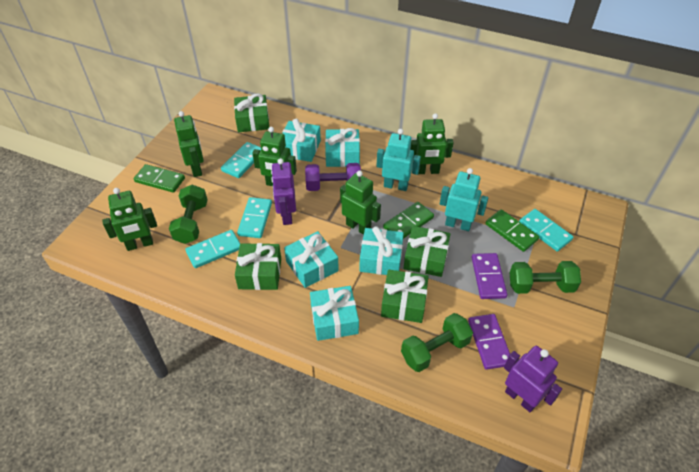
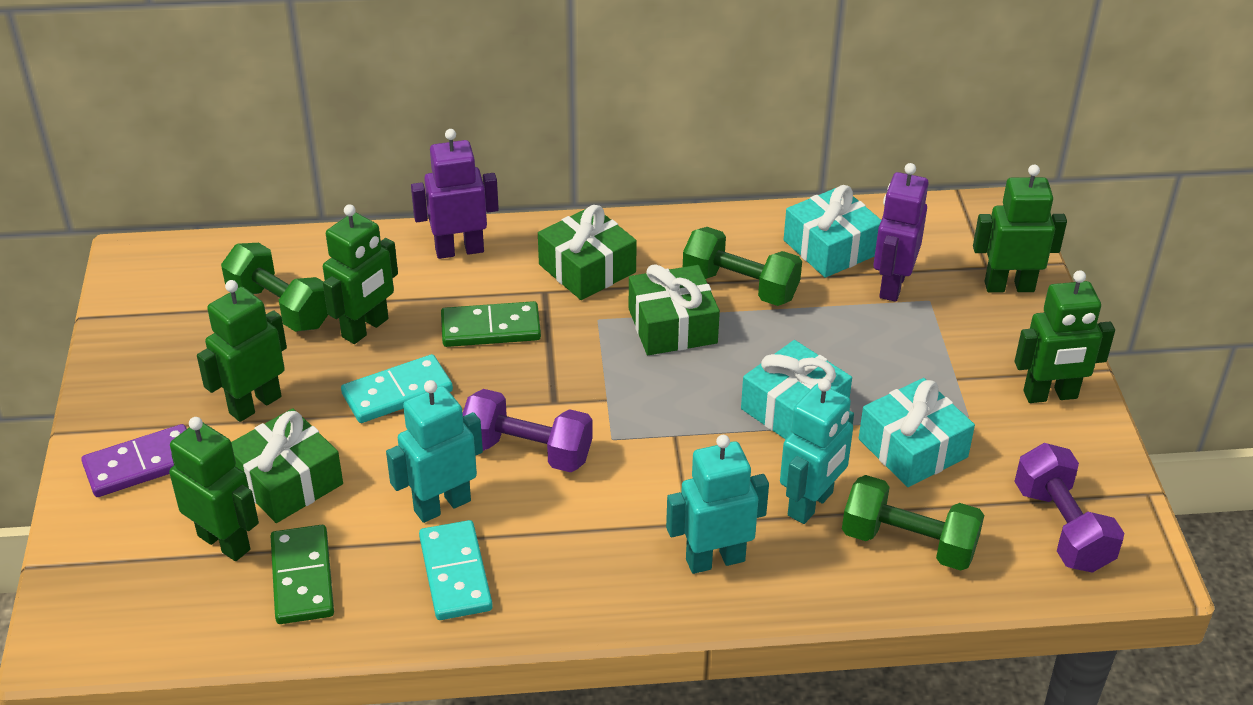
green domino: 3 -> 2
green gift: 4 -> 3
purple domino: 2 -> 1
purple dumbbell: 1 -> 2
turquoise domino: 4 -> 2
turquoise gift: 5 -> 3
turquoise robot: 2 -> 3

